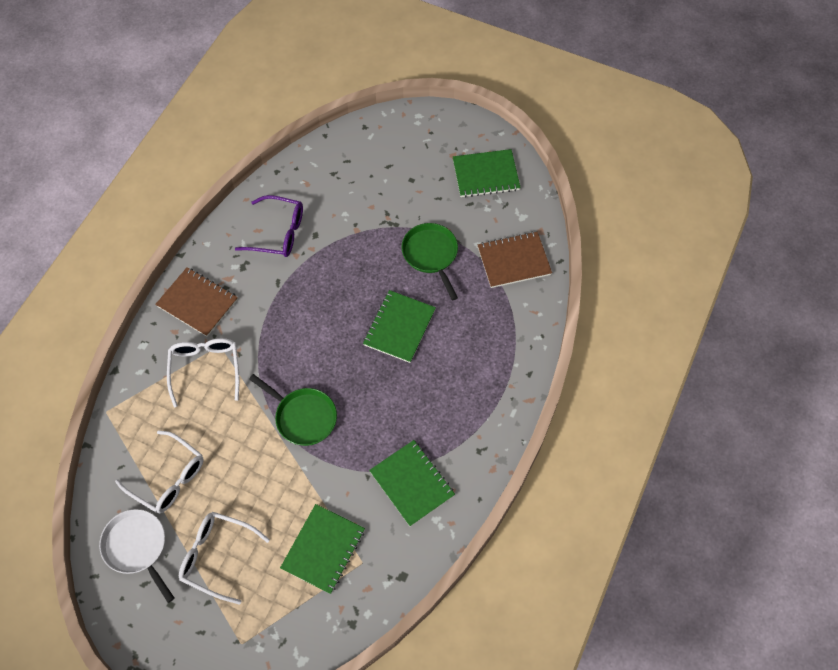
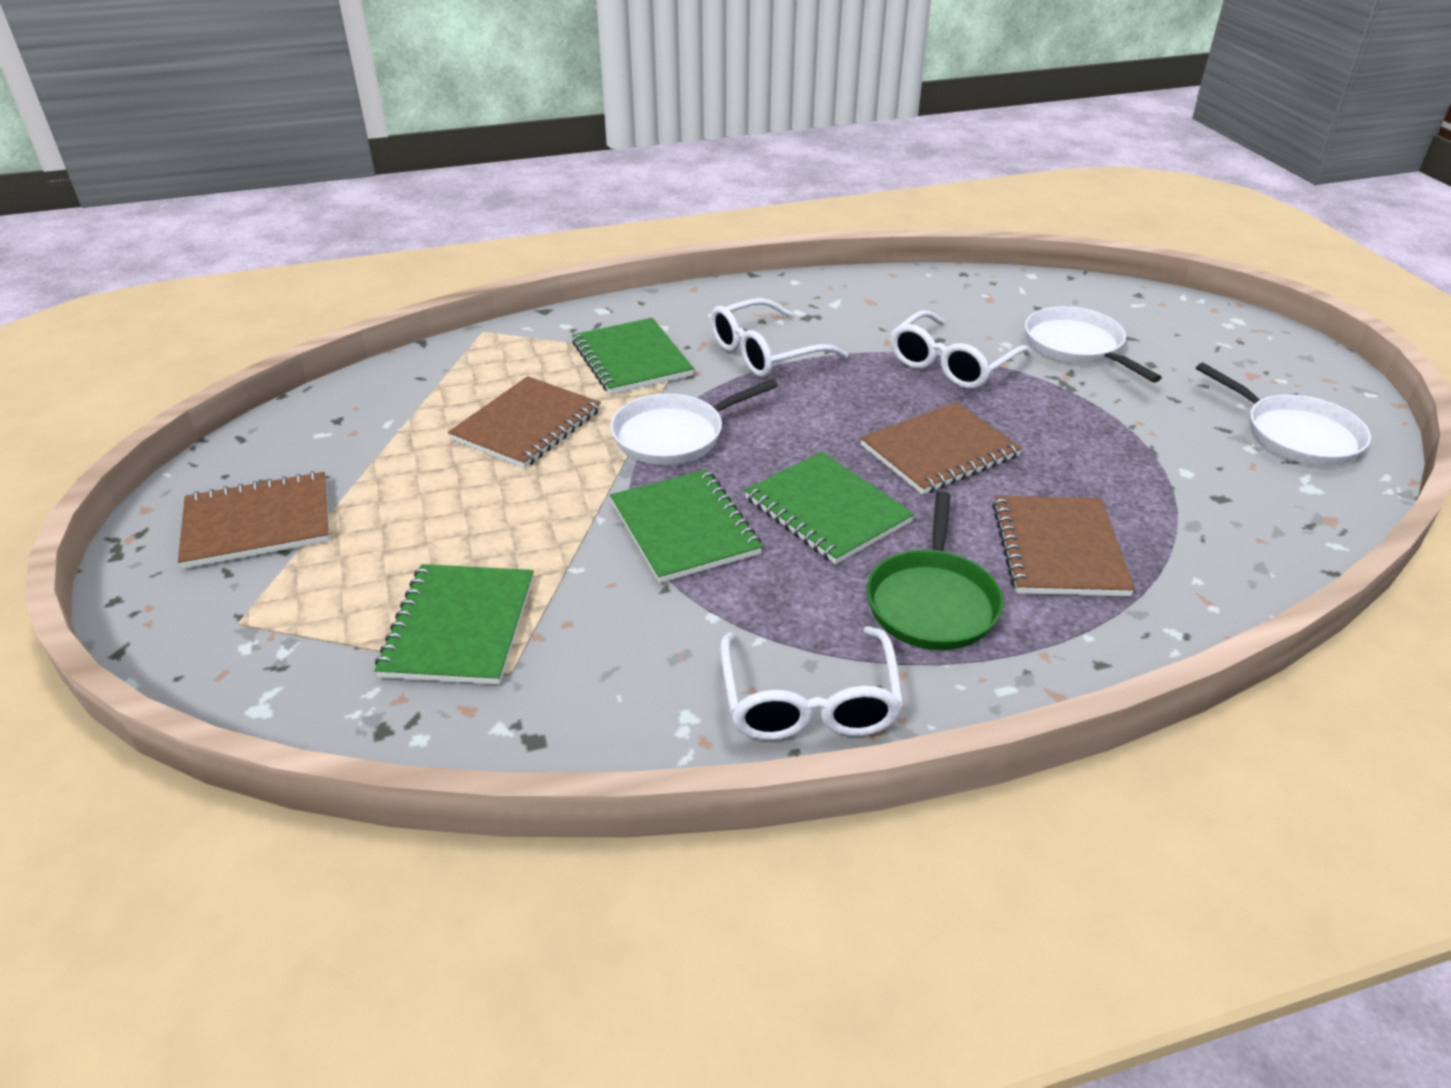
brown notebook: 2 -> 4
green pan: 2 -> 1
purple glasses: 1 -> 0
white pan: 1 -> 3

